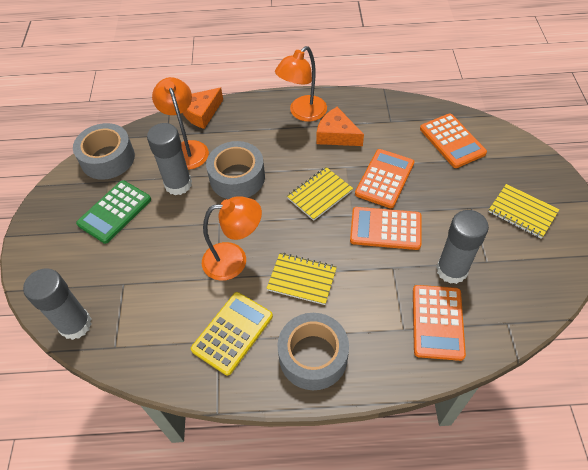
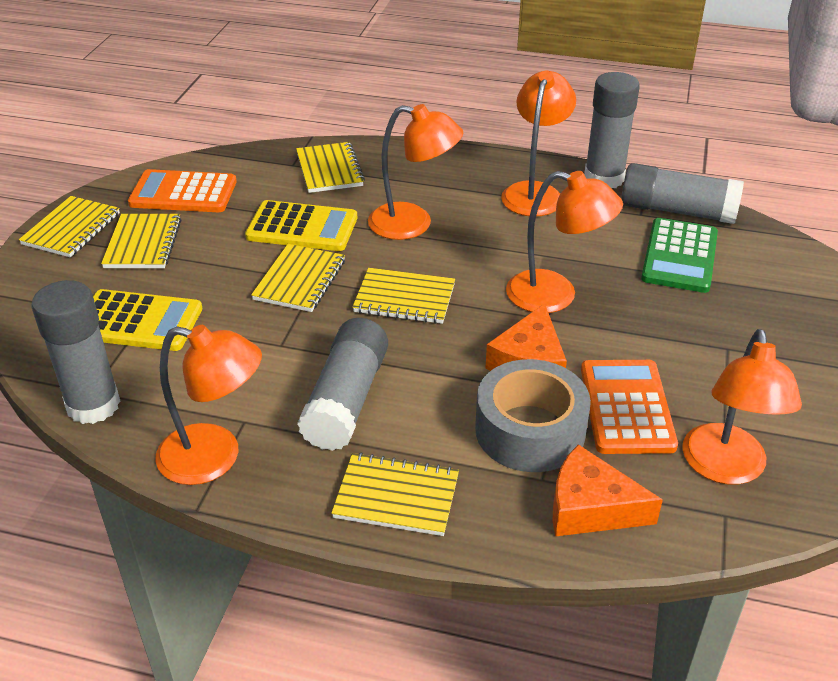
grey glue stick: 3 -> 4
grey tape: 3 -> 1
orange calculator: 4 -> 2
orange lamp: 3 -> 5
yellow calculator: 1 -> 2
yellow notebook: 3 -> 6

